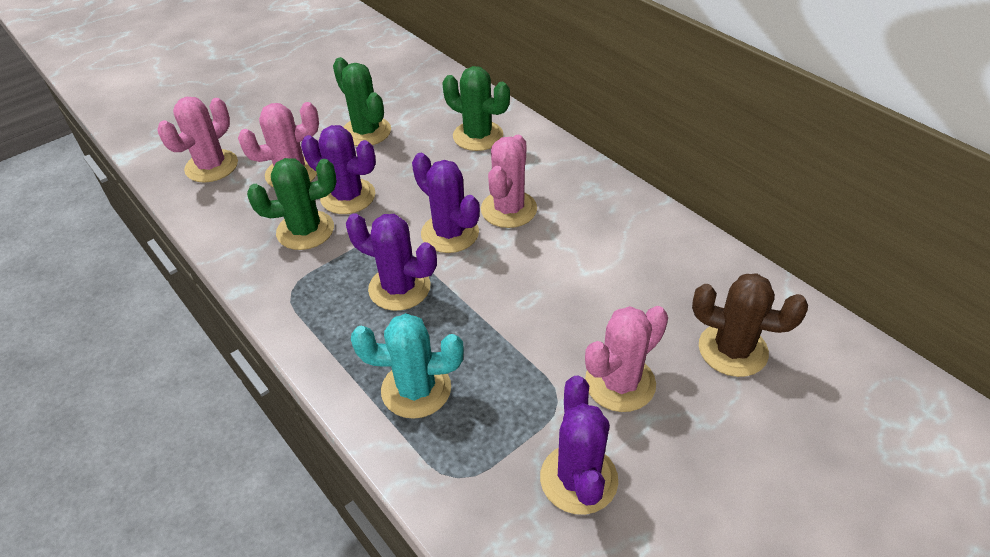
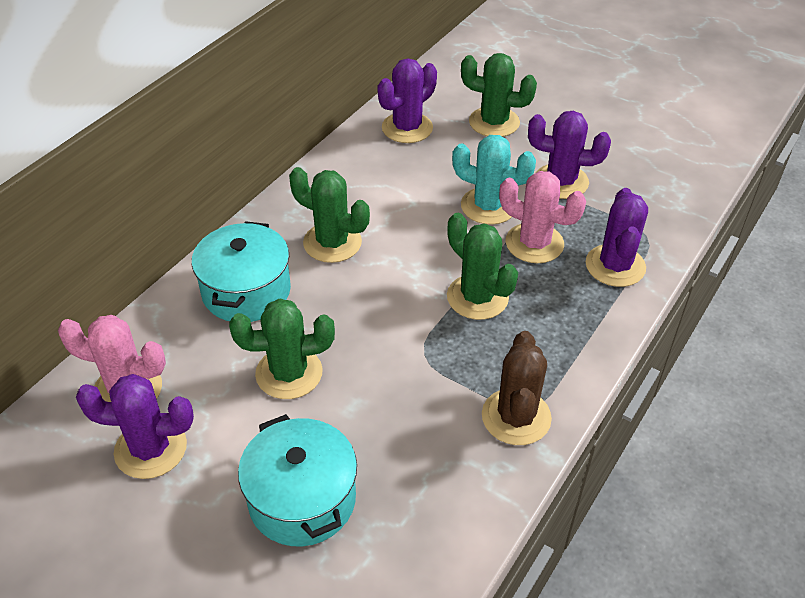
green cactus: 3 -> 4
pink cactus: 4 -> 2
turquoise pot: 0 -> 2

